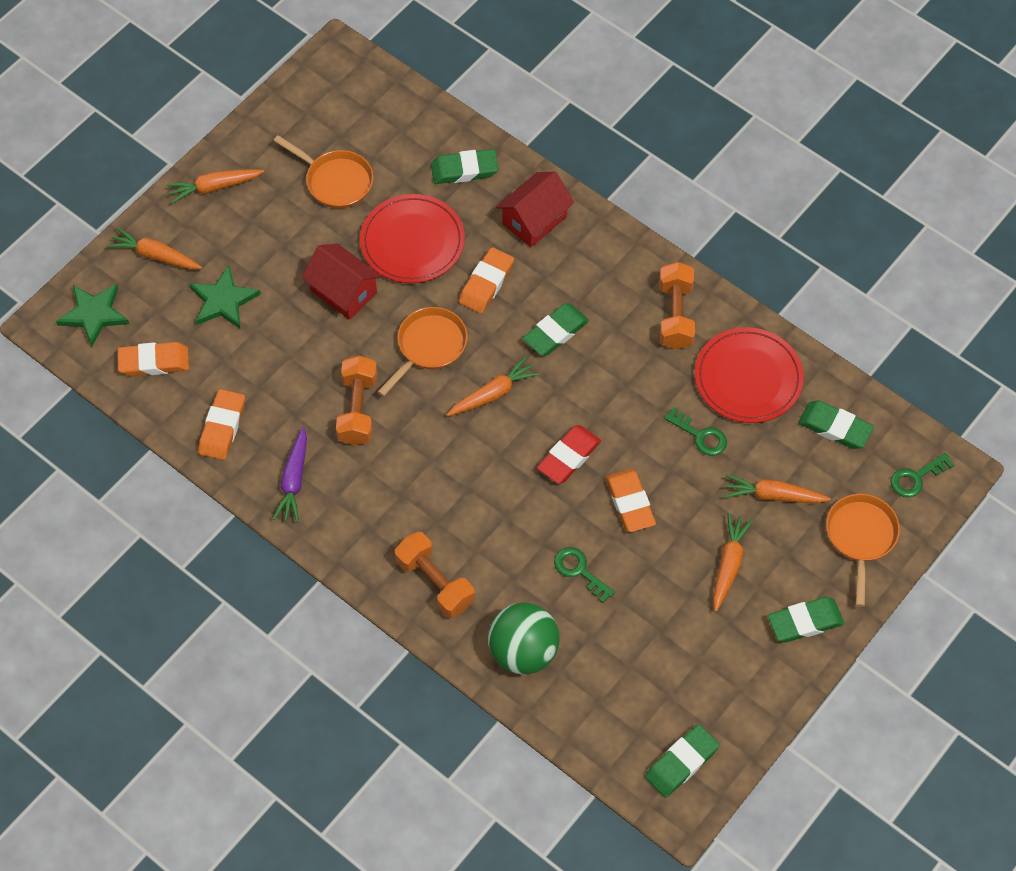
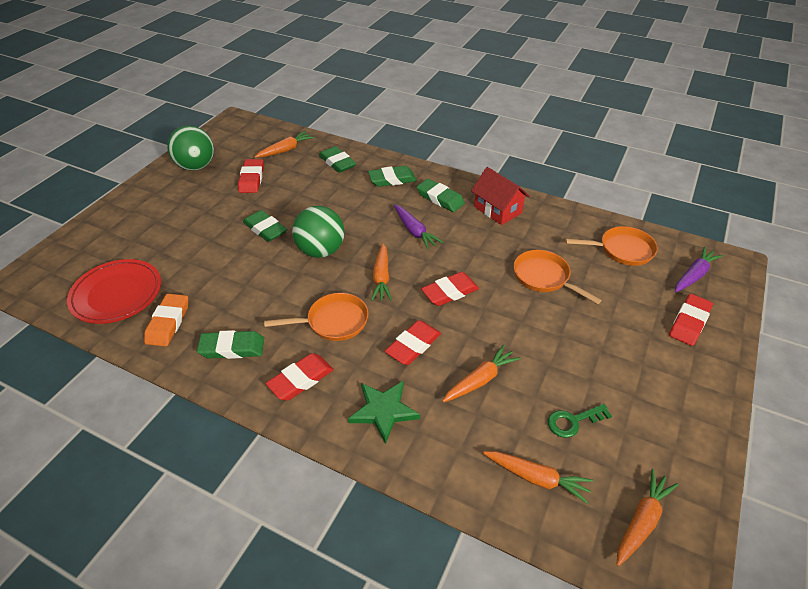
green ball: 1 -> 2
green key: 3 -> 1
green star: 2 -> 1
orange dumbbell: 3 -> 0
orange eraser: 4 -> 1
purple carrot: 1 -> 2
red eraser: 1 -> 5
red house: 2 -> 1
red plate: 2 -> 1

